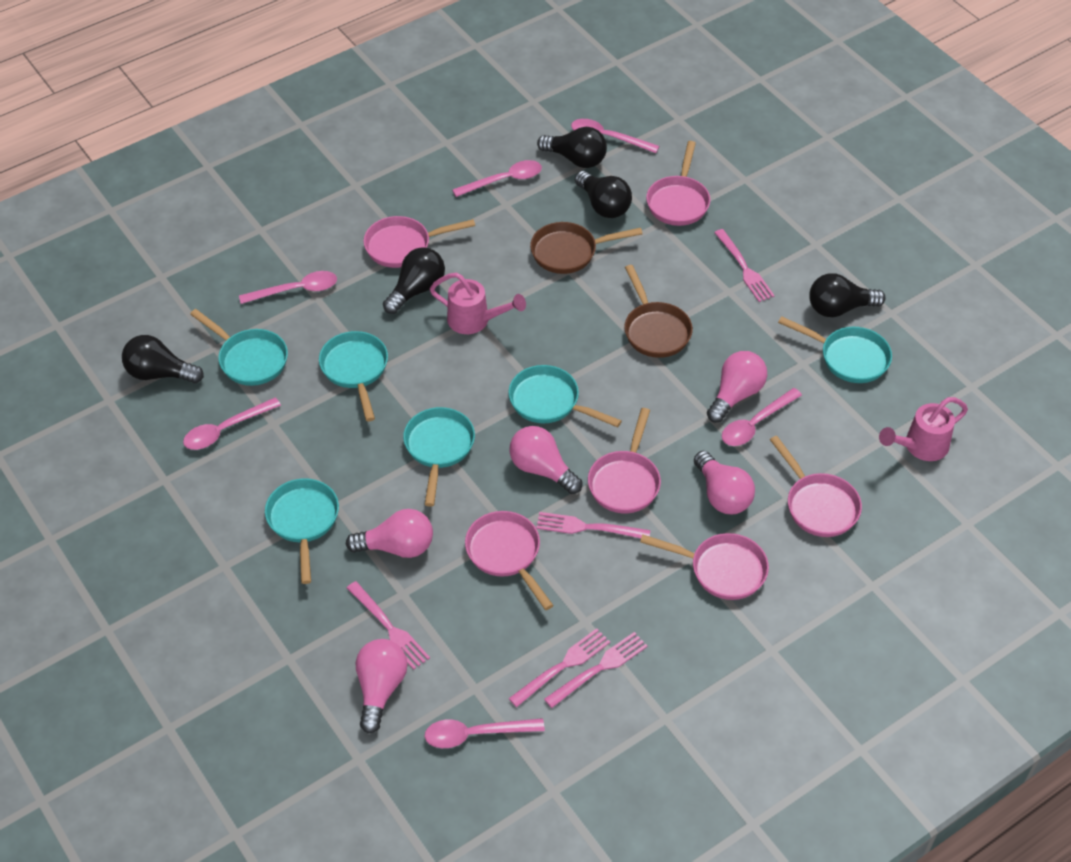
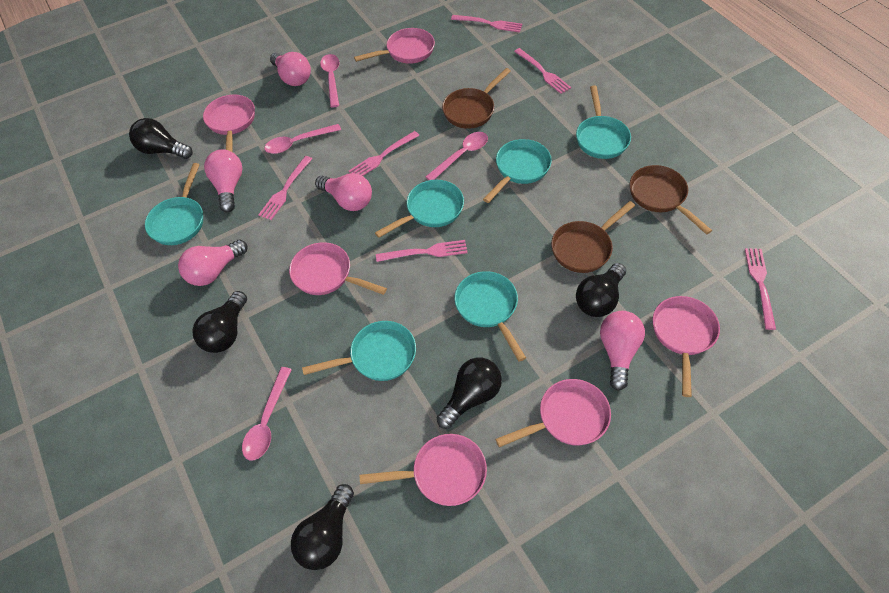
brown pan: 2 -> 3
pink fork: 5 -> 6
pink spoon: 6 -> 4
pink watering can: 2 -> 0

